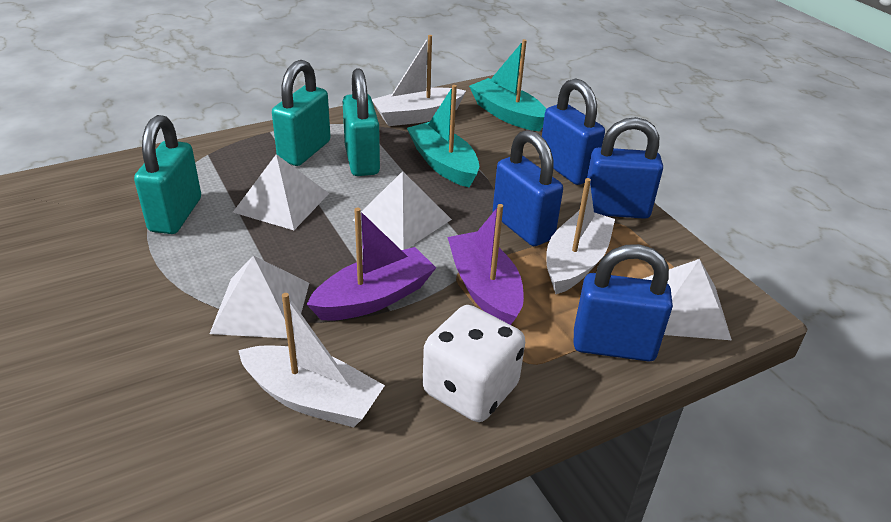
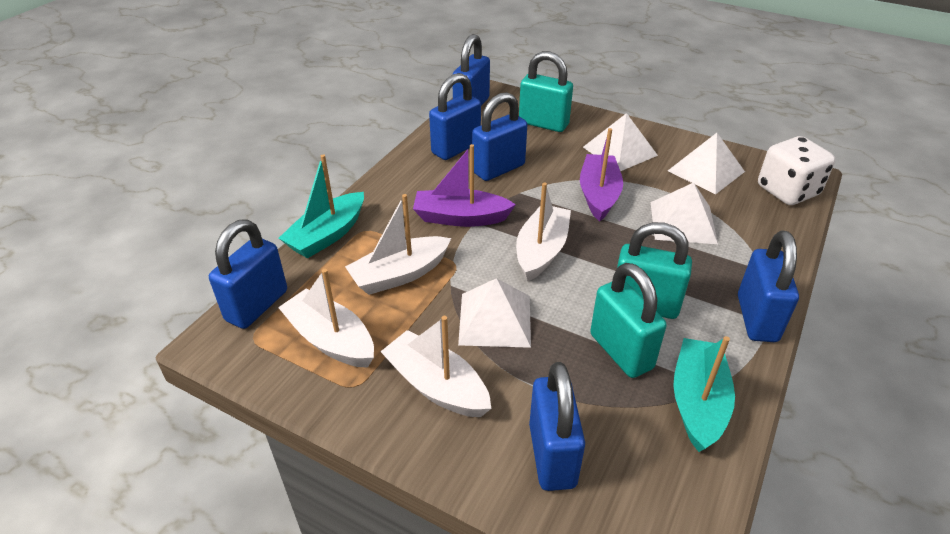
blue padlock: 4 -> 6
white boat: 3 -> 4

